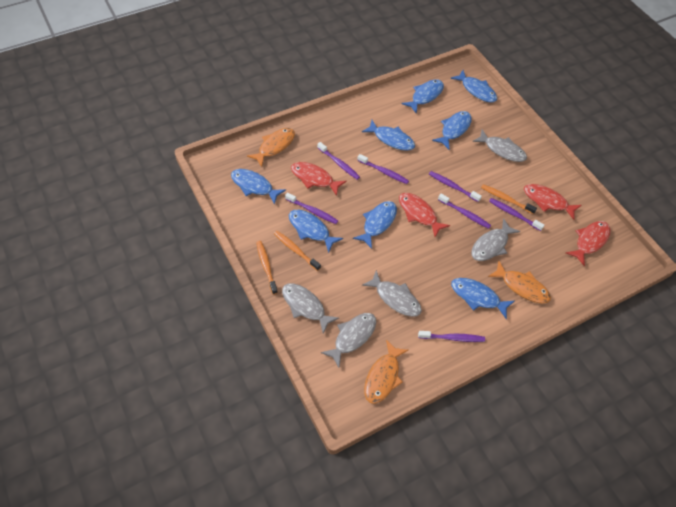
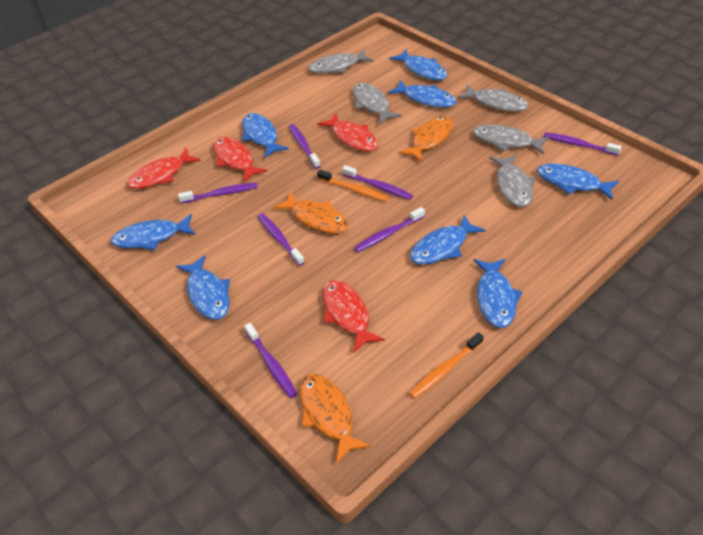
orange toothbrush: 3 -> 2

